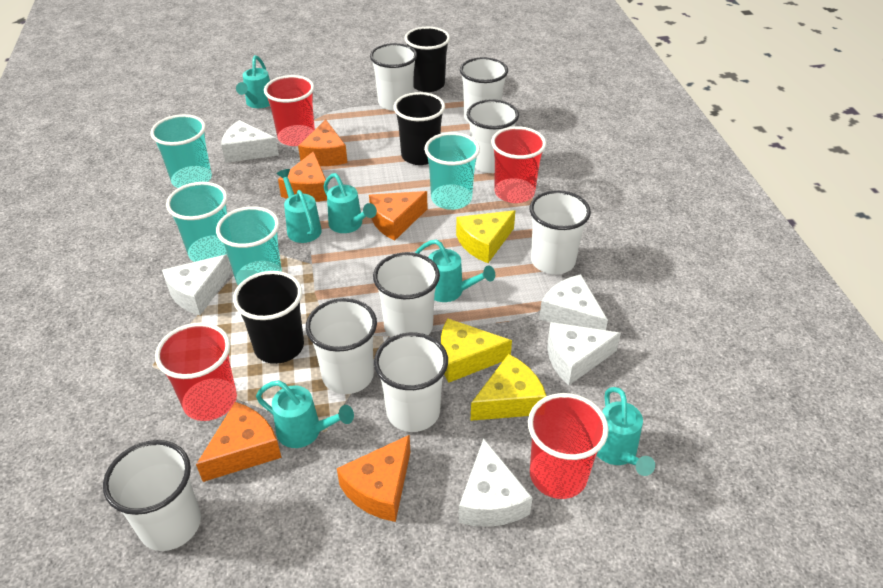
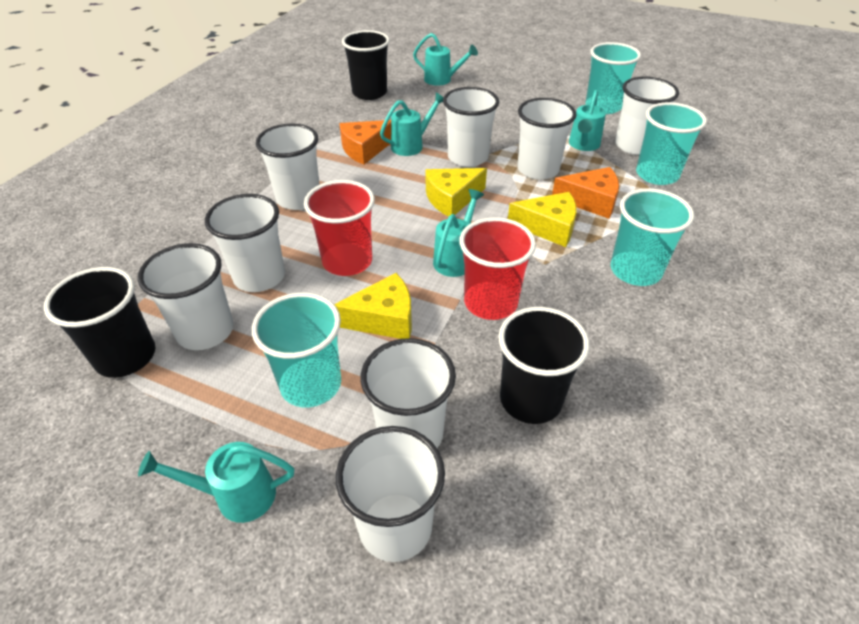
orange cheese: 5 -> 2
red cup: 4 -> 2
turquoise watering can: 6 -> 5
white cheese: 5 -> 0

